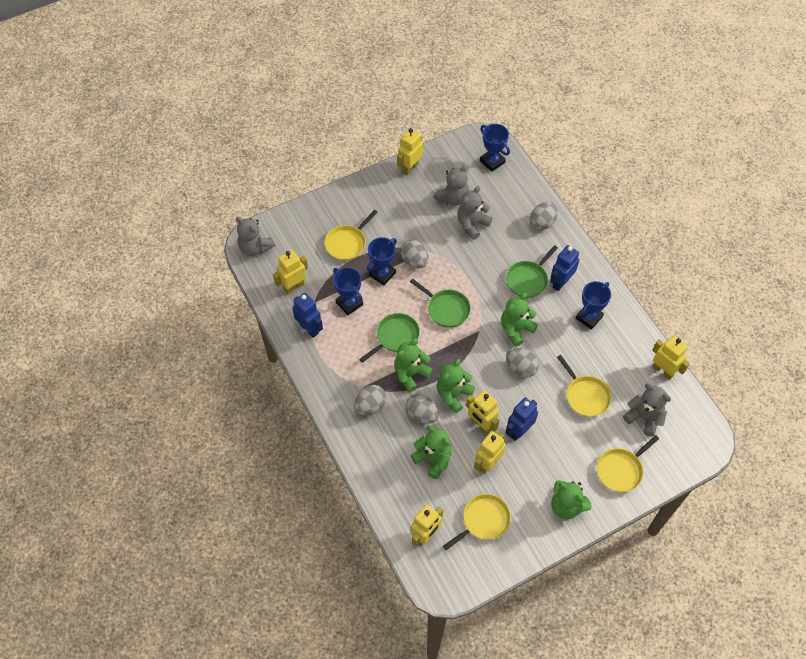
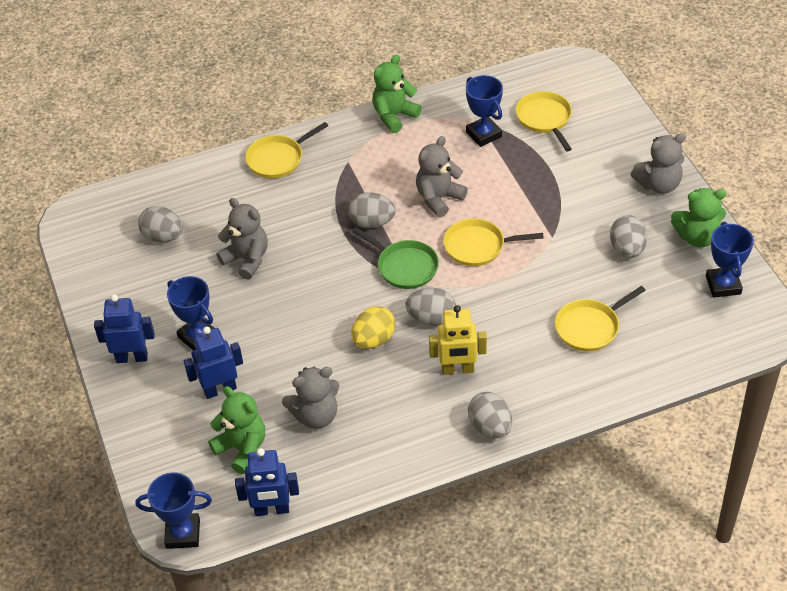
green pan: 3 -> 1
green teddy bear: 5 -> 3
yellow egg: 0 -> 1
yellow robot: 6 -> 1

